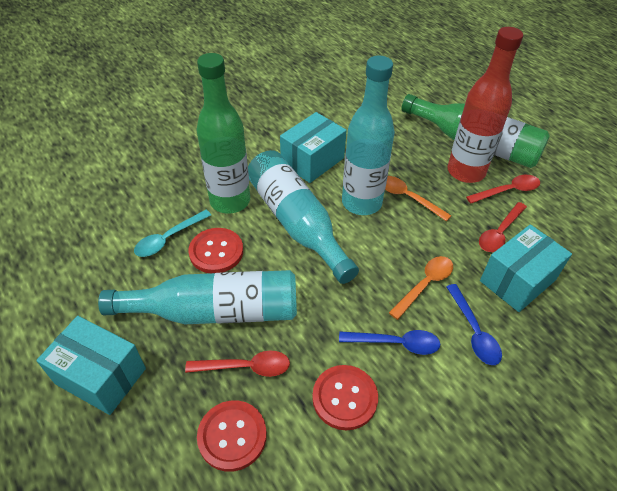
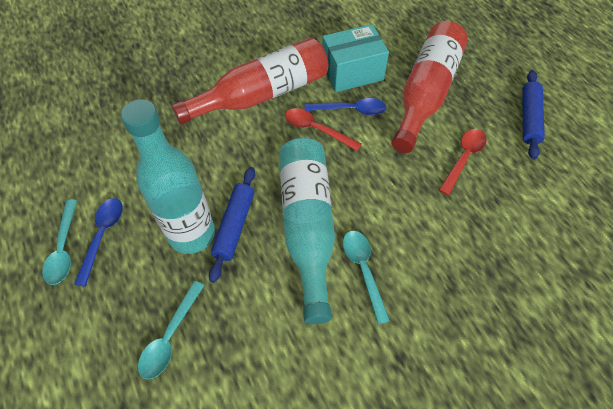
blue rolling pin: 0 -> 2
green bottle: 2 -> 0
orange spoon: 2 -> 0
red bottle: 1 -> 2
red button: 3 -> 0
red spoon: 3 -> 2
turquoise bottle: 3 -> 2
turquoise box: 3 -> 1
turquoise spoon: 1 -> 3

